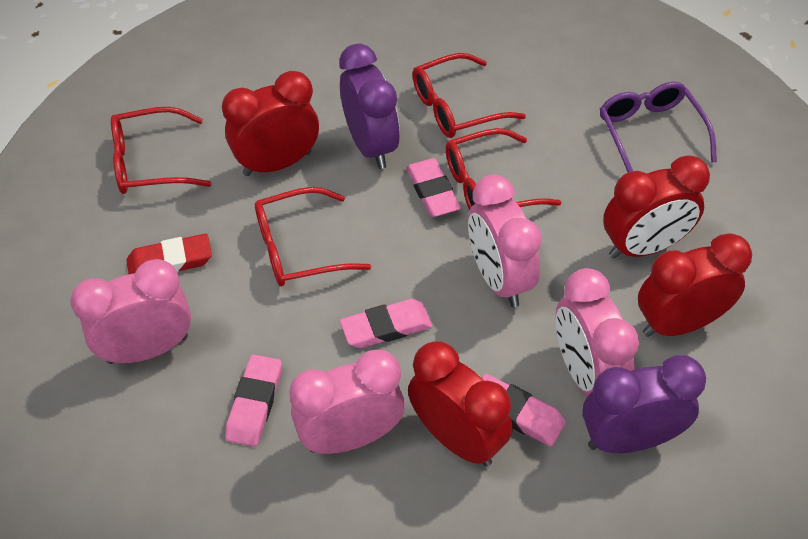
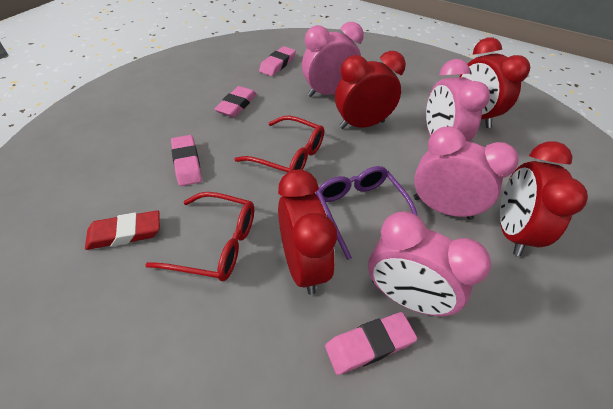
purple clock: 2 -> 0
red glasses: 4 -> 2

